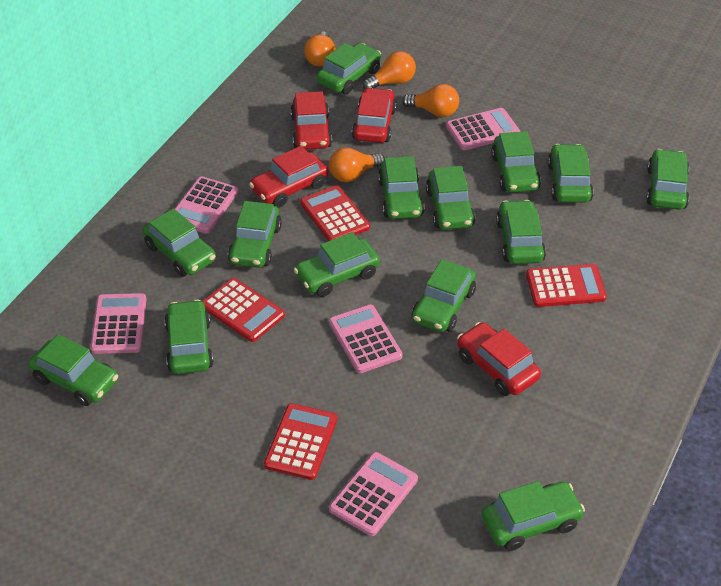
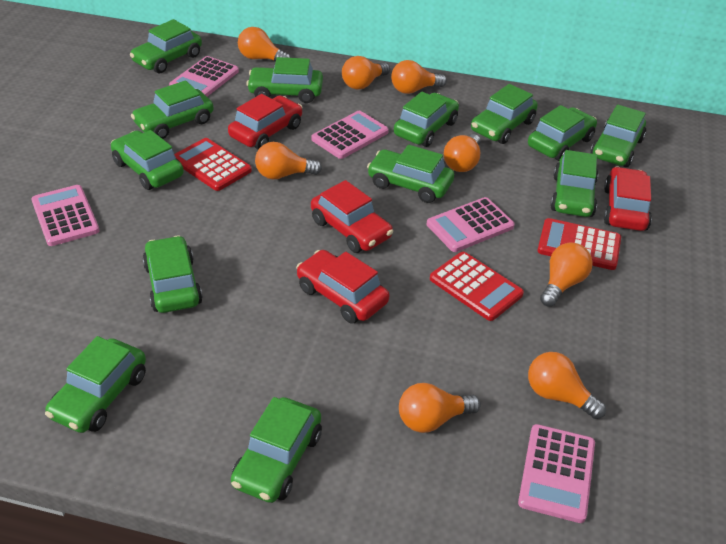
green car: 14 -> 13
orange light bulb: 4 -> 8
red calculator: 4 -> 3

